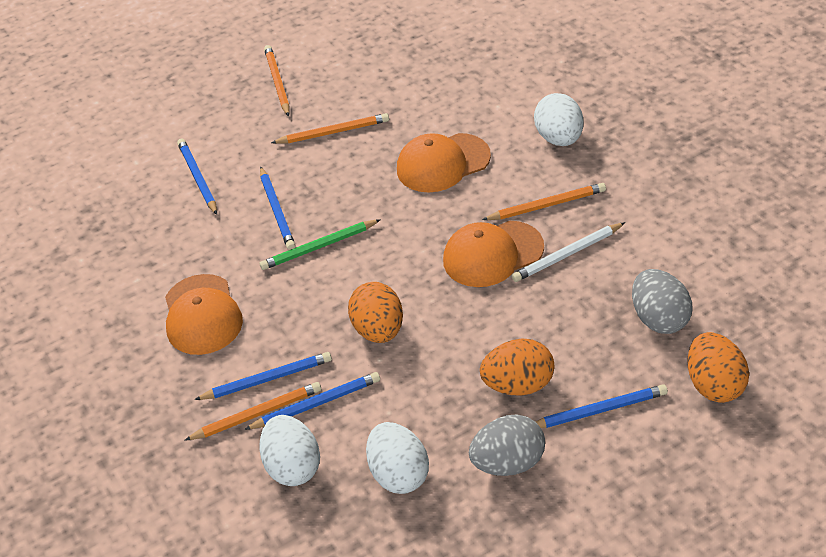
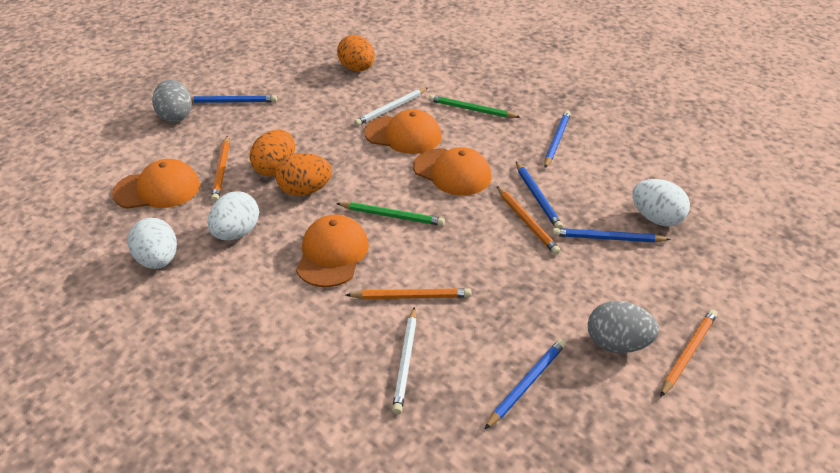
green pencil: 1 -> 2
orange cap: 3 -> 4
white pencil: 1 -> 2

